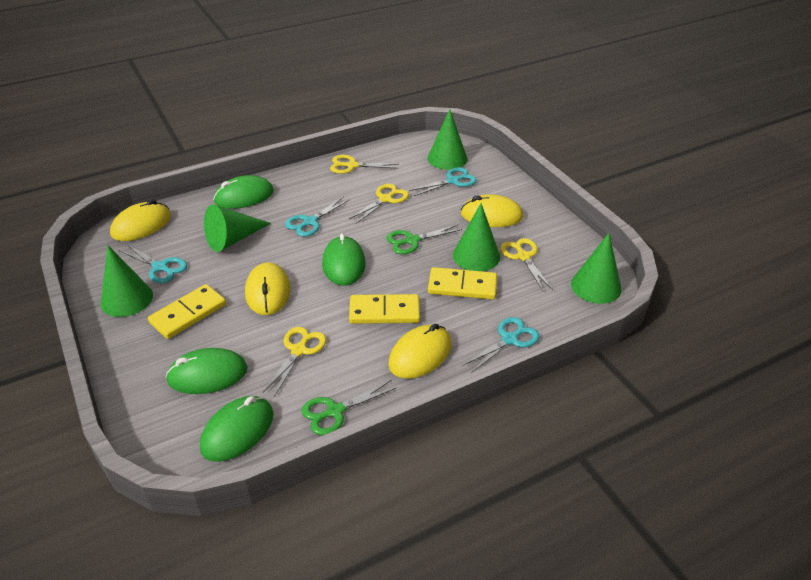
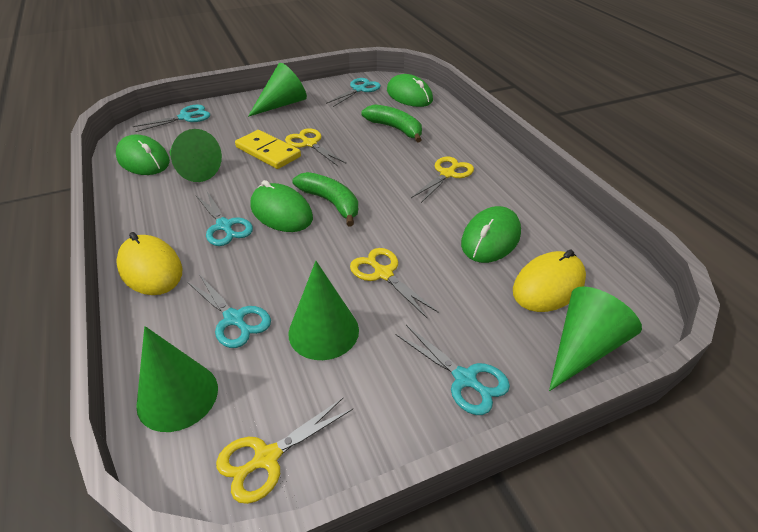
green banana: 0 -> 2
green scissors: 2 -> 0
turquoise scissors: 4 -> 5
yellow domino: 3 -> 1
yellow mouse: 4 -> 2

